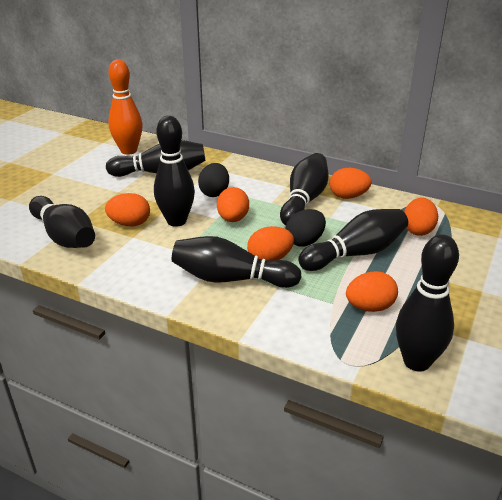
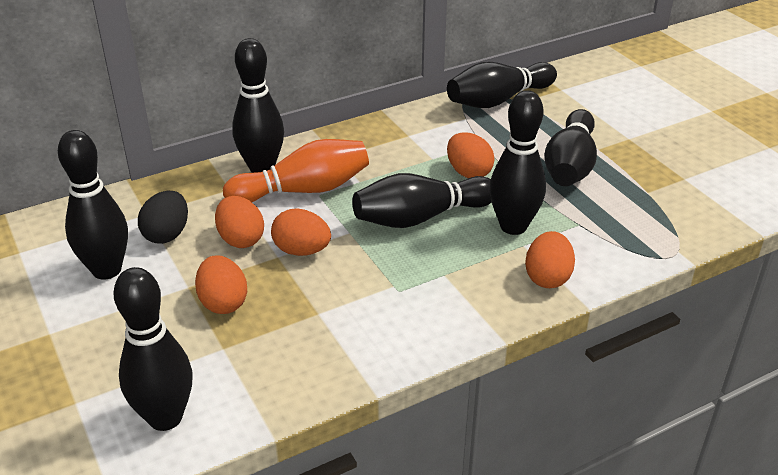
black egg: 2 -> 1
orange egg: 6 -> 5

